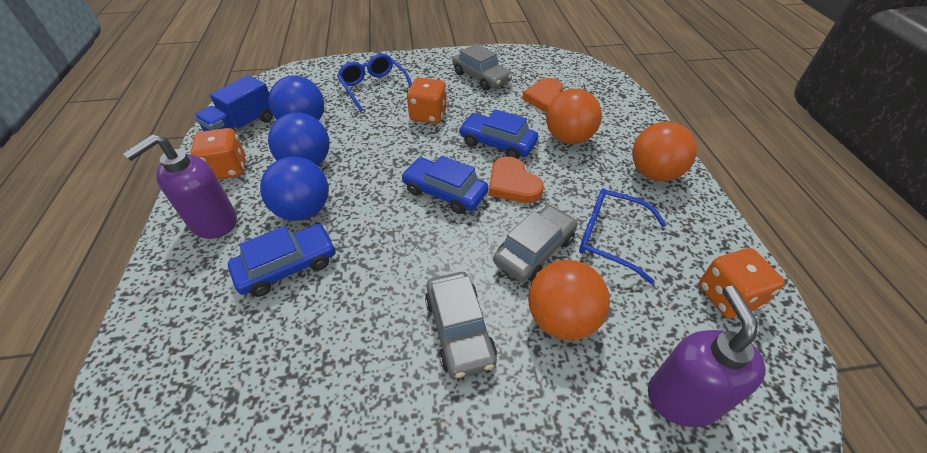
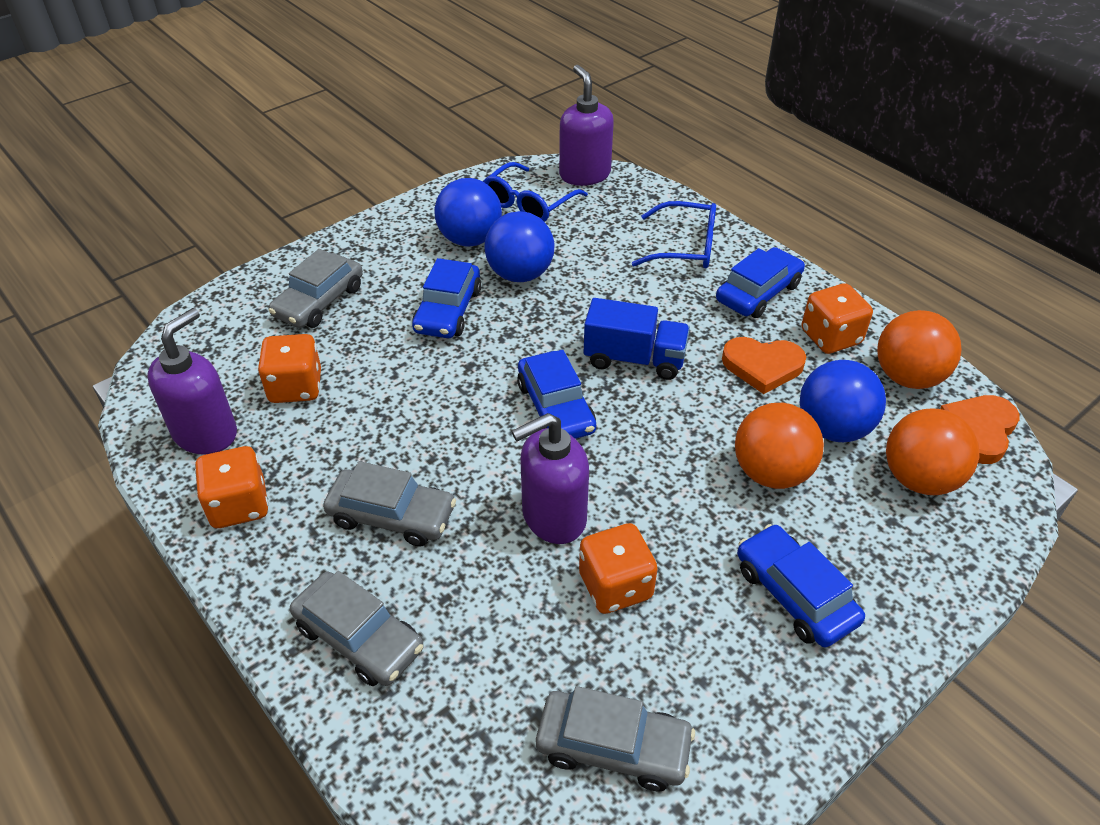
blue car: 3 -> 4
grey car: 3 -> 4
orange dice: 3 -> 4
purple soap dispenser: 2 -> 3

